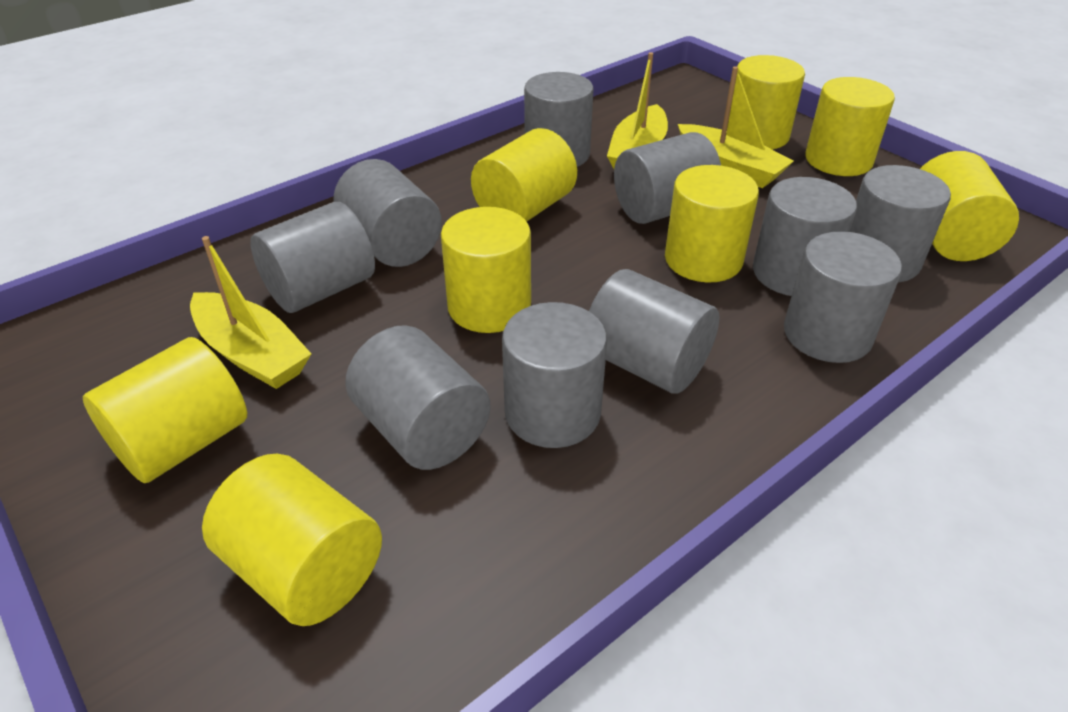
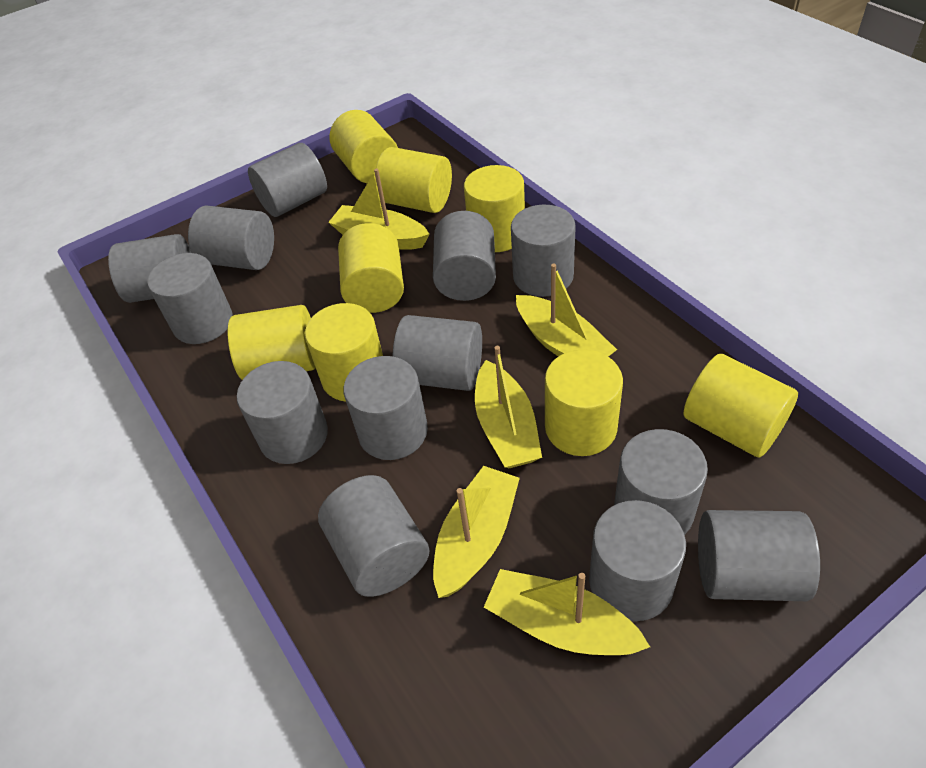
grey cylinder: 10 -> 13
yellow boat: 3 -> 5

